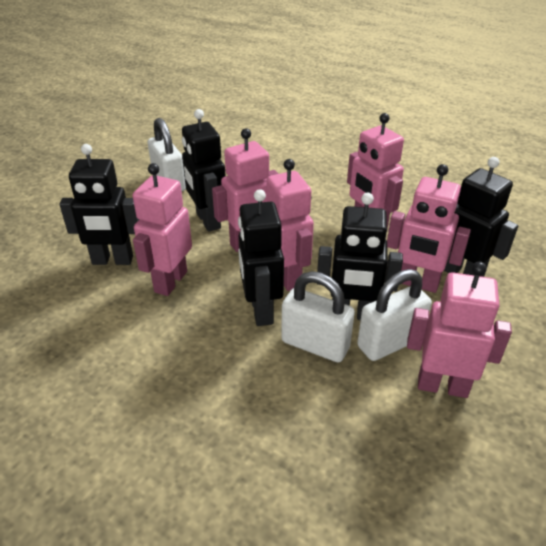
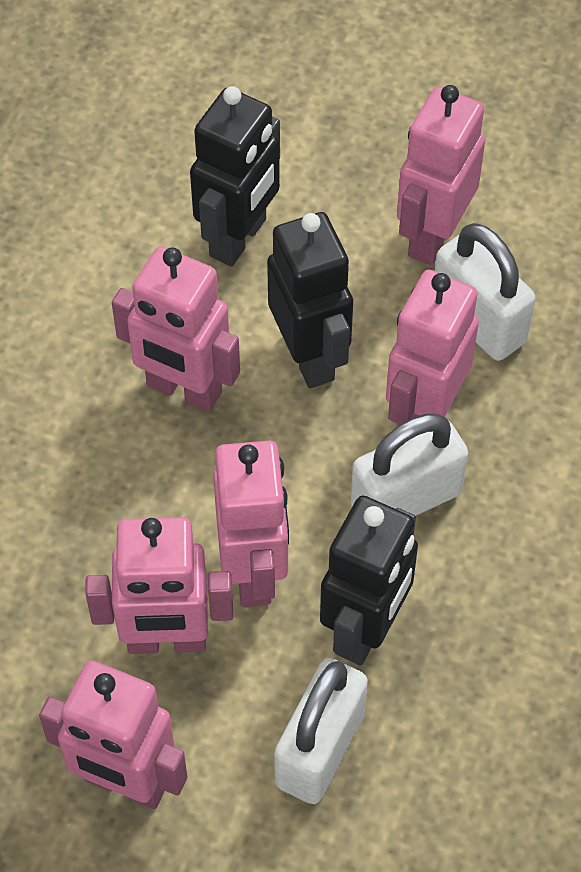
black robot: 5 -> 3

